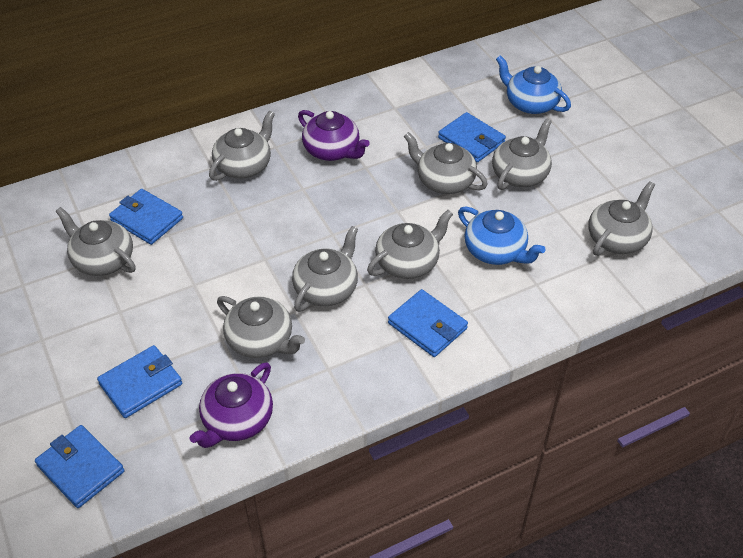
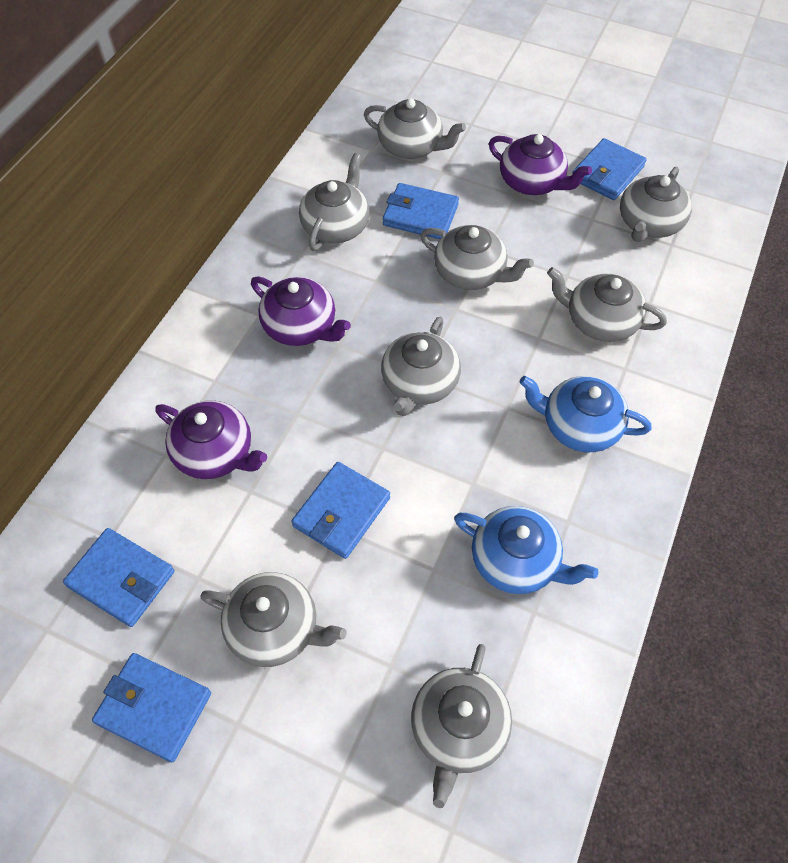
purple teapot: 2 -> 3

